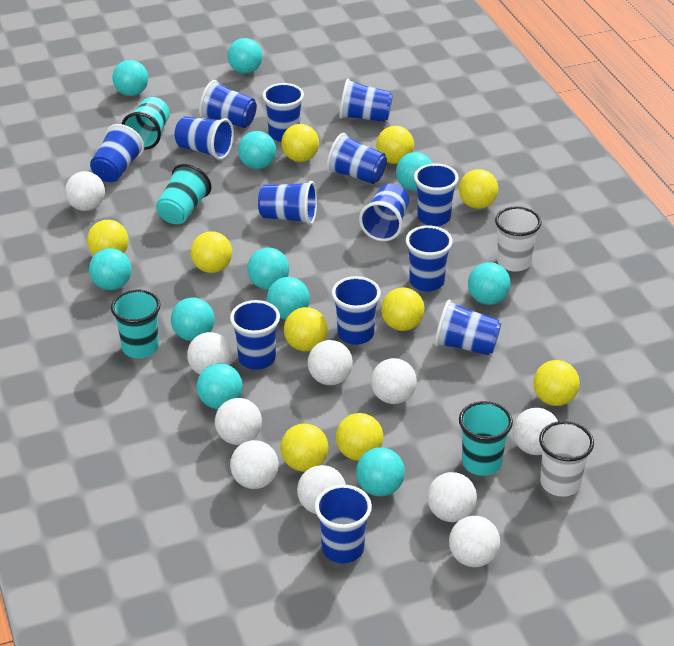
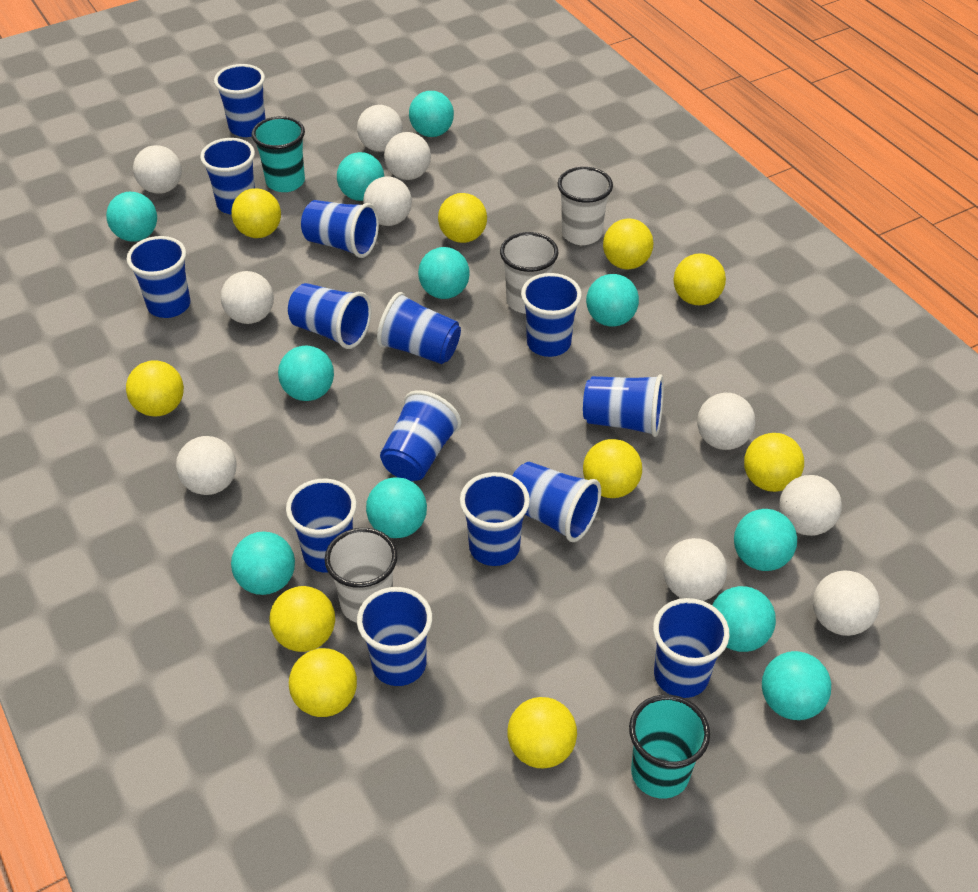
turquoise cup: 4 -> 2
white cup: 2 -> 3

